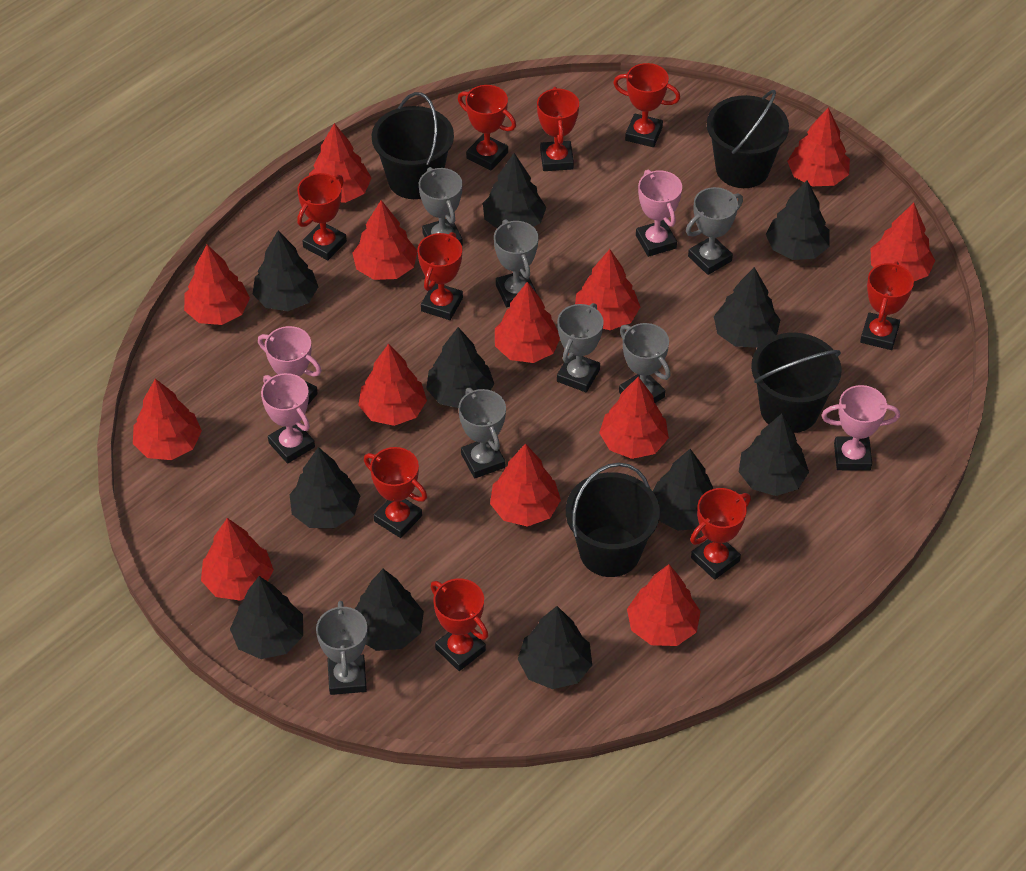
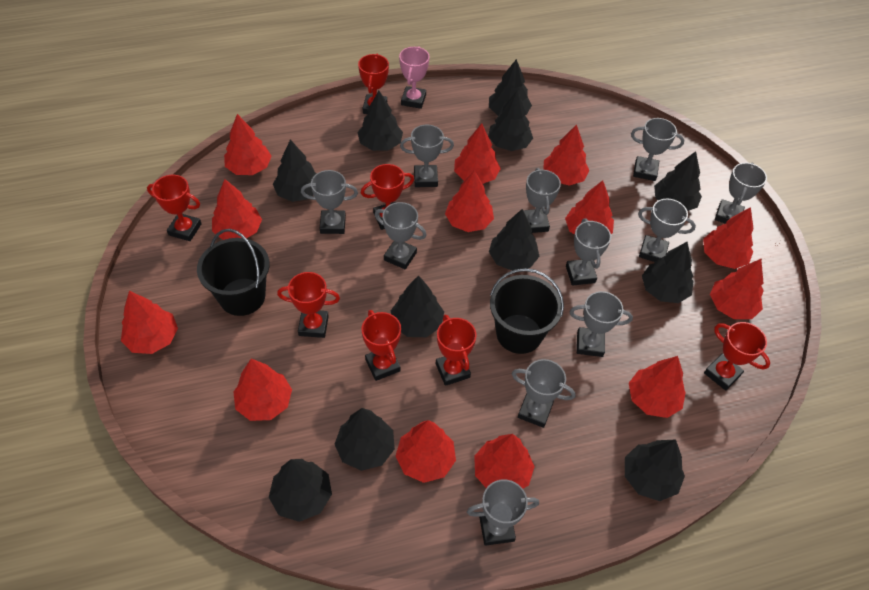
black bucket: 4 -> 2
grey trophy: 7 -> 11
pink trophy: 4 -> 1
red trophy: 9 -> 7

